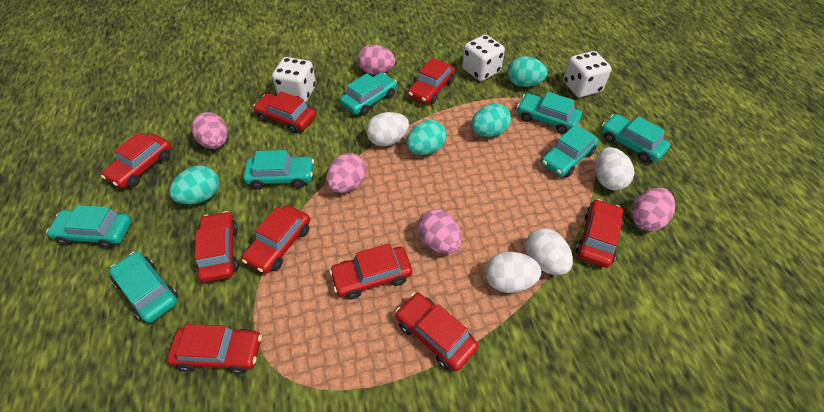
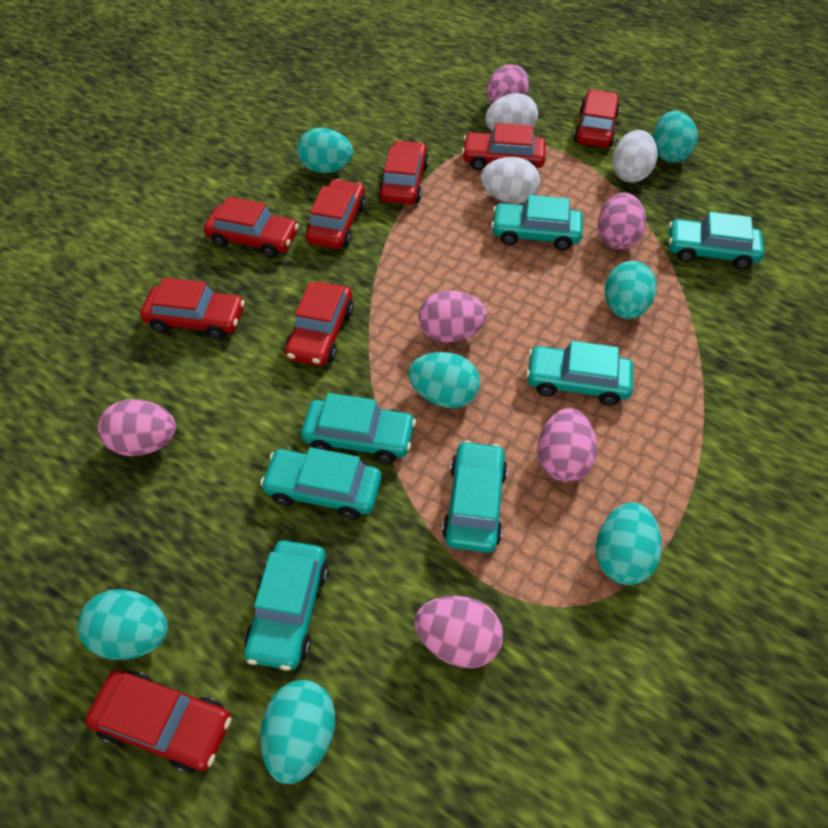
pink egg: 5 -> 6
red car: 9 -> 8
turquoise egg: 4 -> 7
white dice: 3 -> 0
white egg: 4 -> 3

